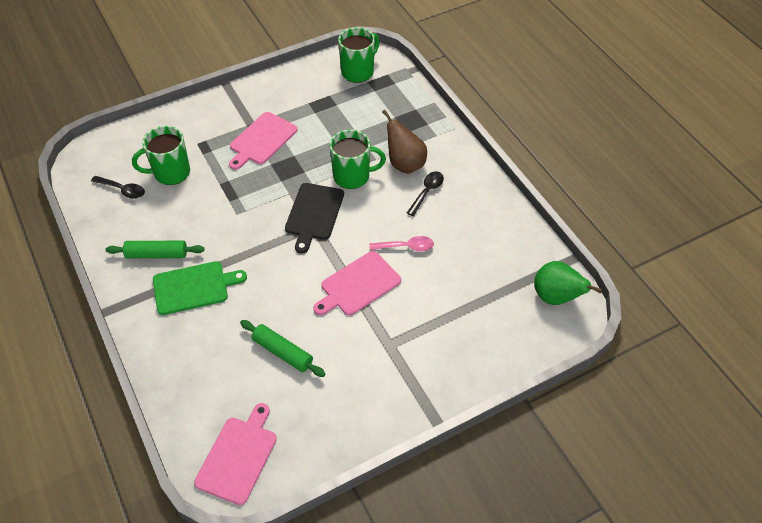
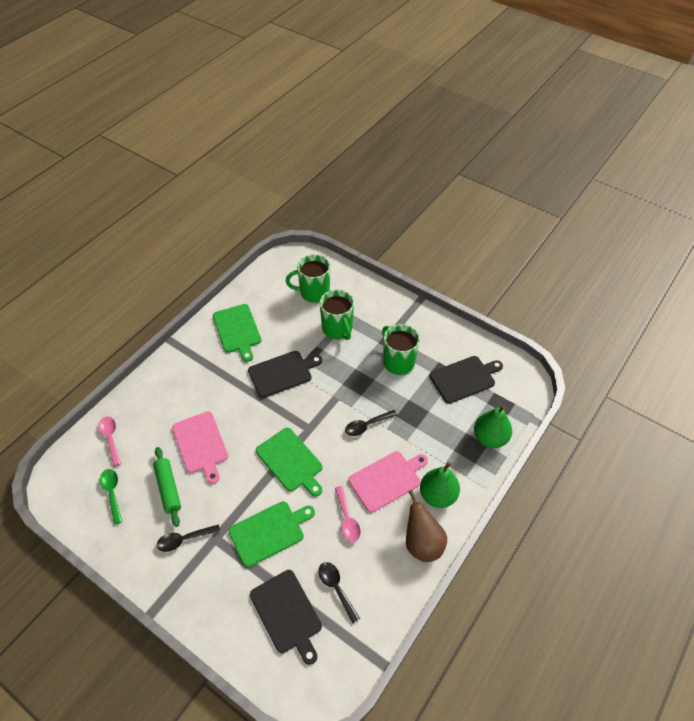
black cutting board: 1 -> 3
black spoon: 2 -> 3
green cutting board: 1 -> 3
green pear: 1 -> 2
green rolling pin: 2 -> 1
green spoon: 0 -> 1
pink cutting board: 3 -> 2
pink spoon: 1 -> 2

